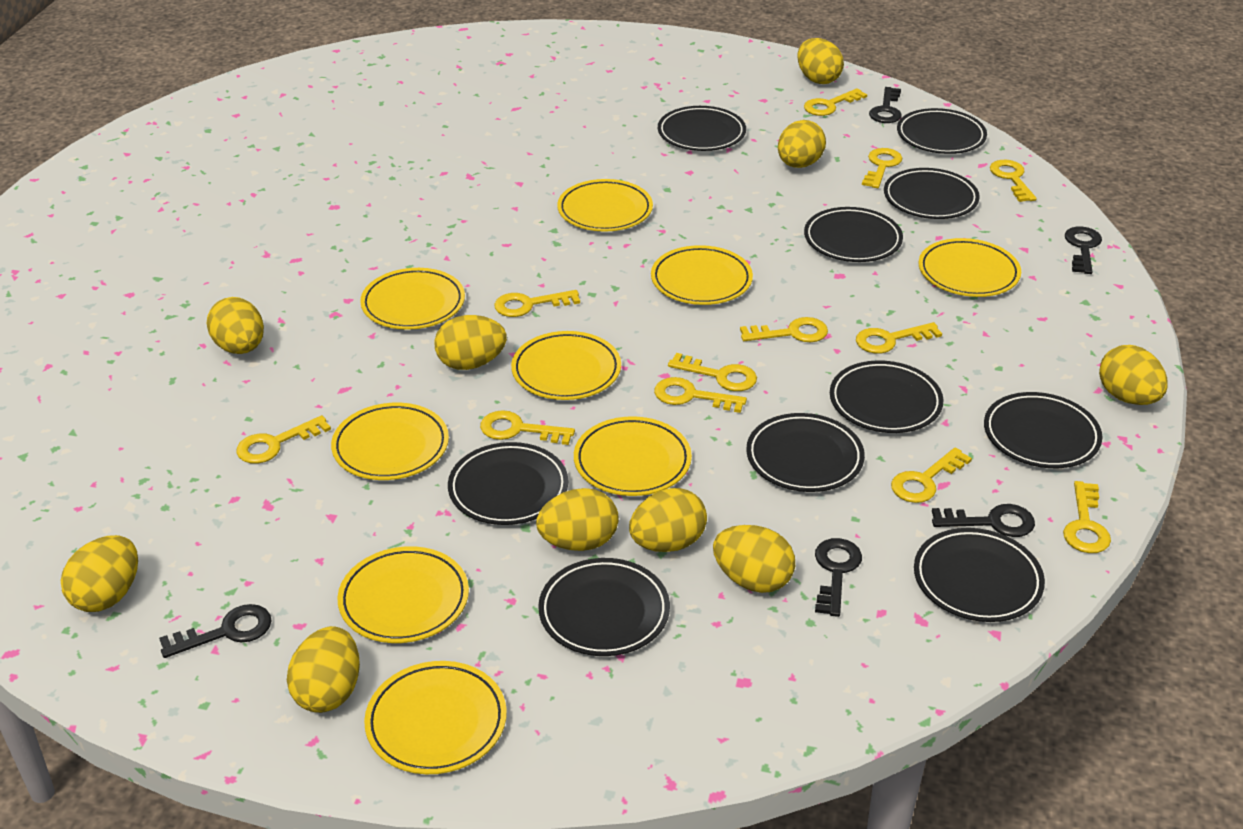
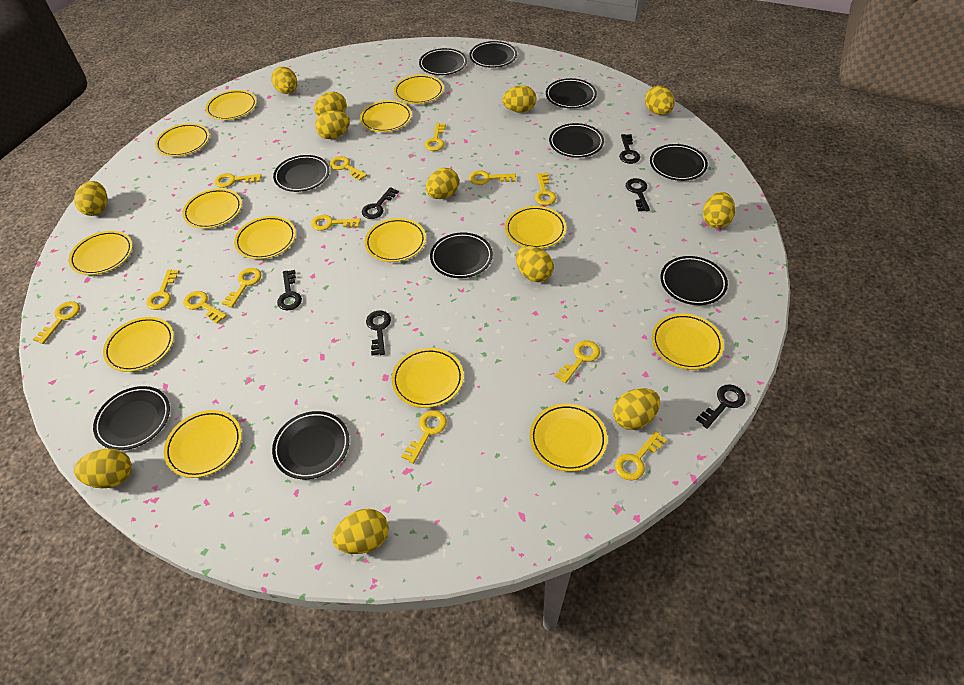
black key: 5 -> 6
yellow egg: 10 -> 12
yellow key: 12 -> 13
yellow plate: 9 -> 14

